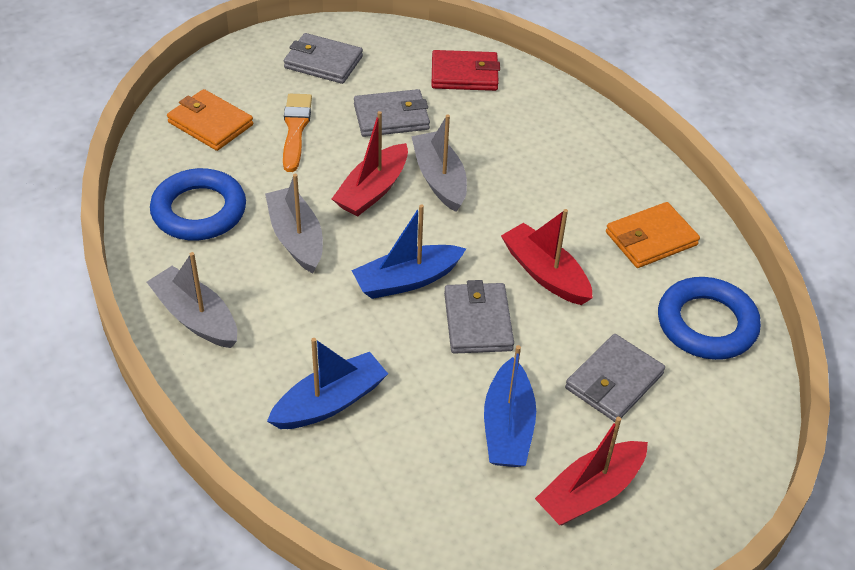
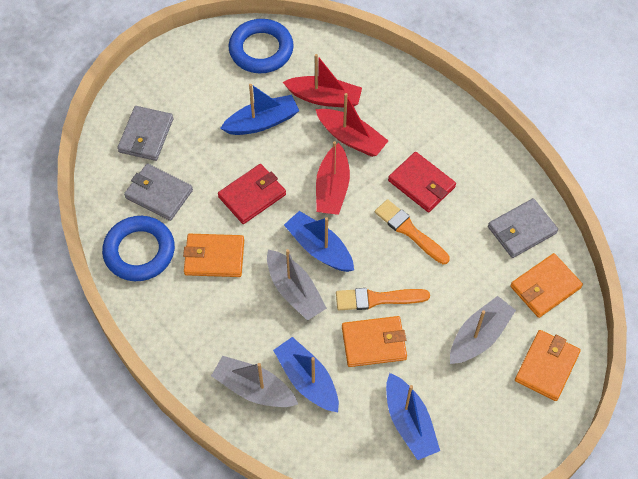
blue boat: 3 -> 4
grey wallet: 4 -> 3
orange brush: 1 -> 2
orange wallet: 2 -> 4
red wallet: 1 -> 2

